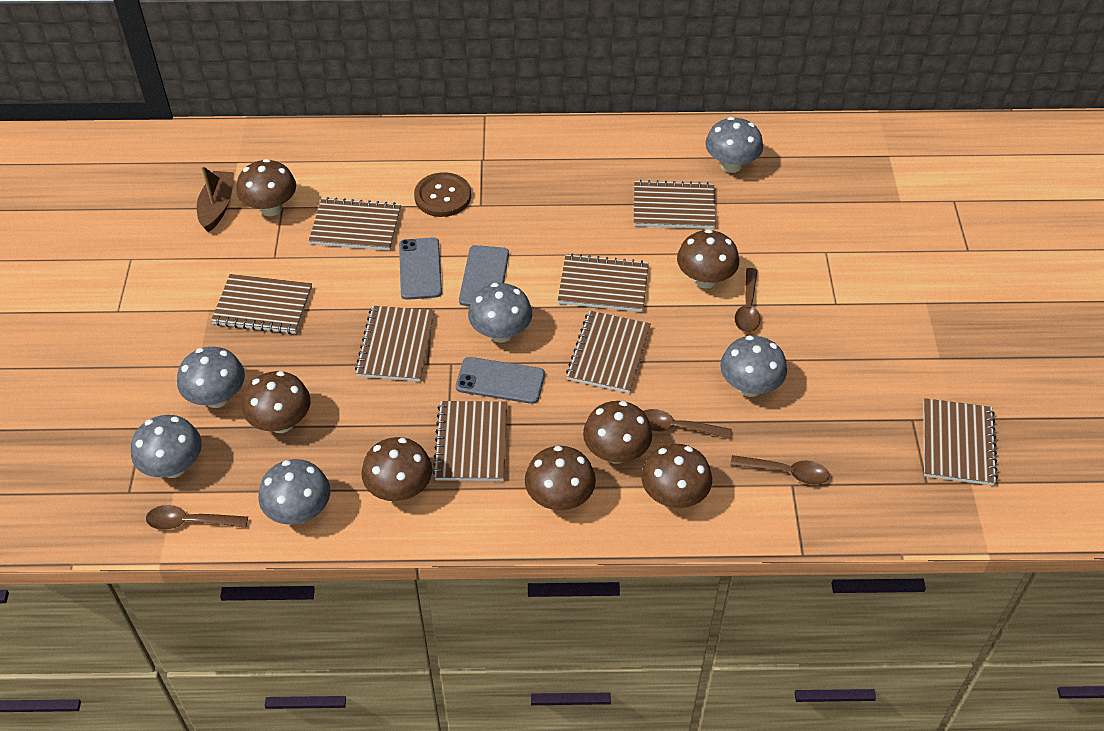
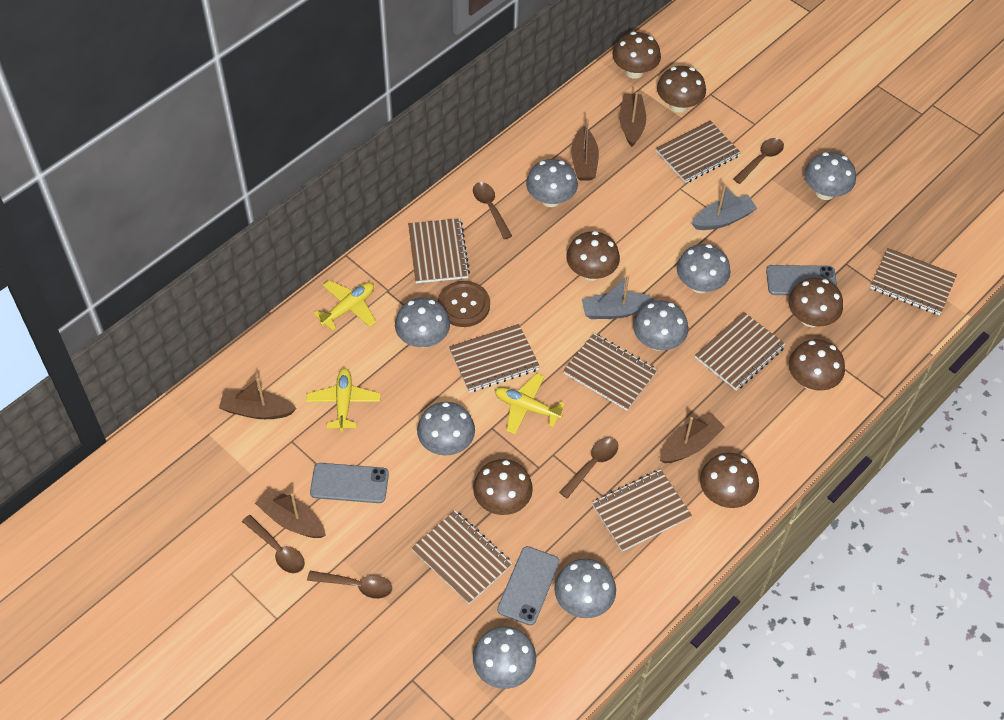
brown boat: 1 -> 5
brown spoon: 4 -> 5
grey boat: 0 -> 2
grey mushroom: 6 -> 8
yellow plane: 0 -> 3

